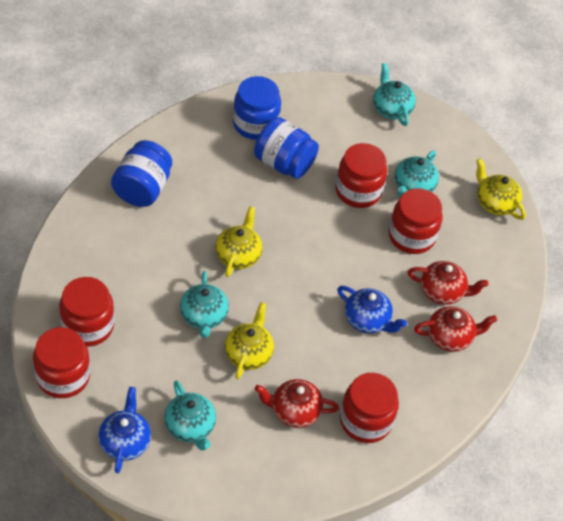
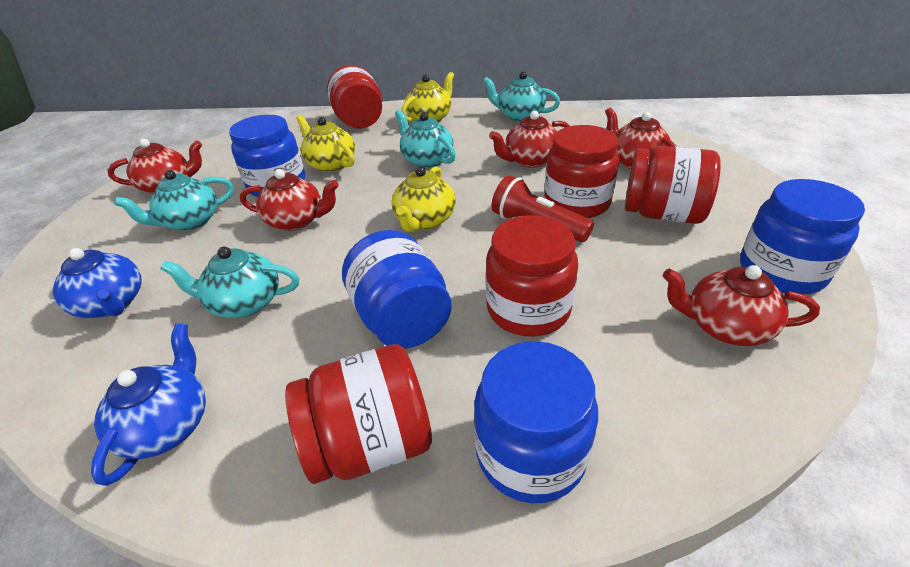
blue jar: 3 -> 4
red flashlight: 0 -> 1
red teapot: 3 -> 5

